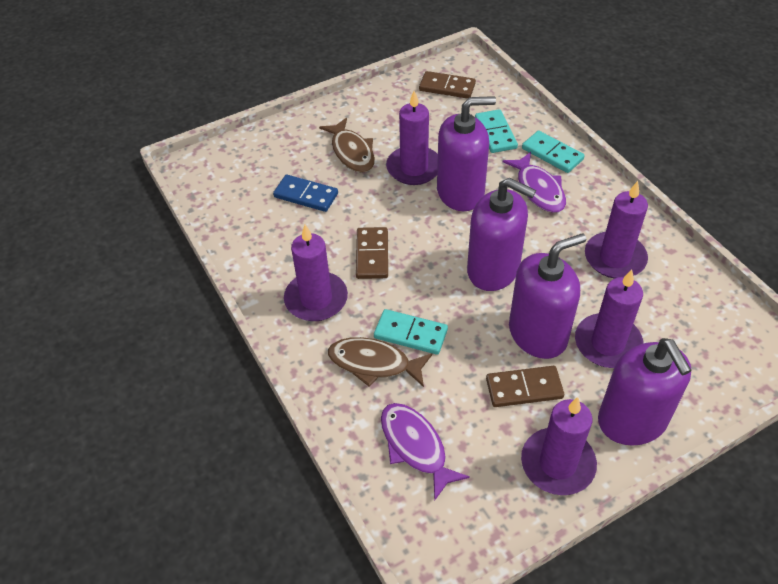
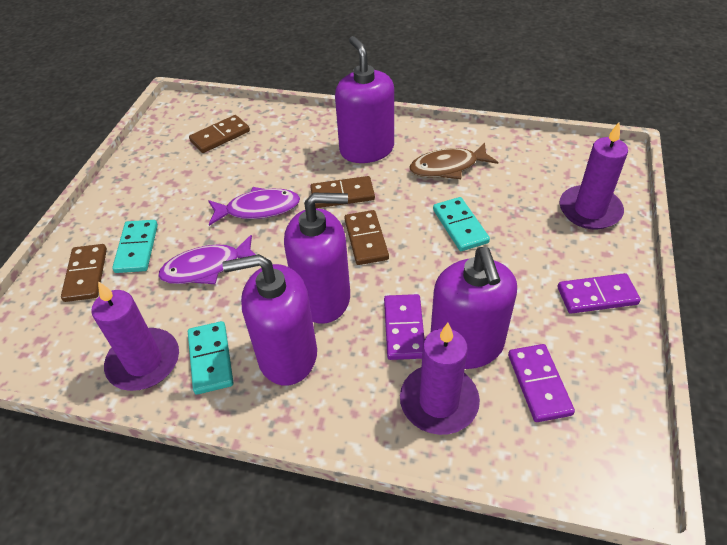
blue domino: 1 -> 0
brown domino: 3 -> 4
brown fish: 2 -> 1
purple candle: 5 -> 3
purple domino: 0 -> 3

